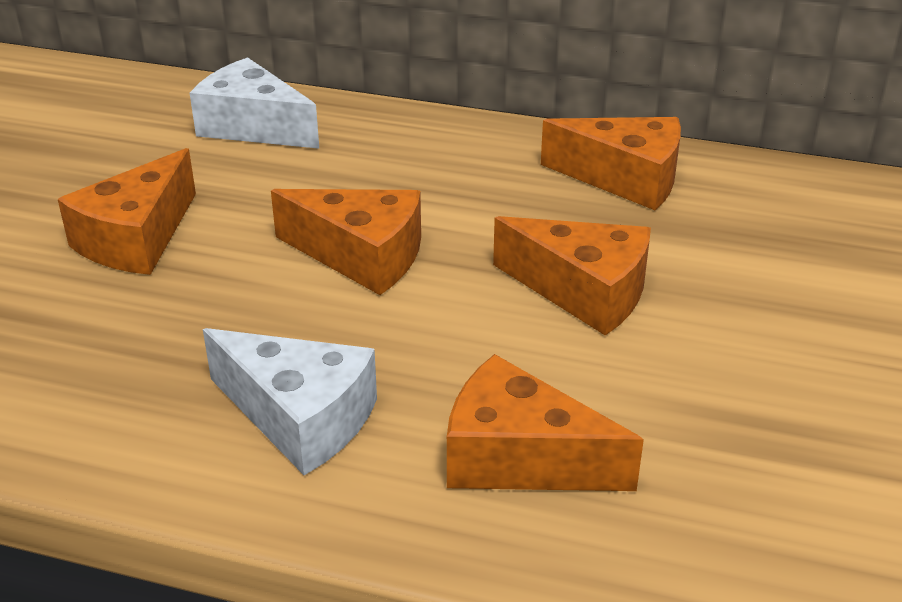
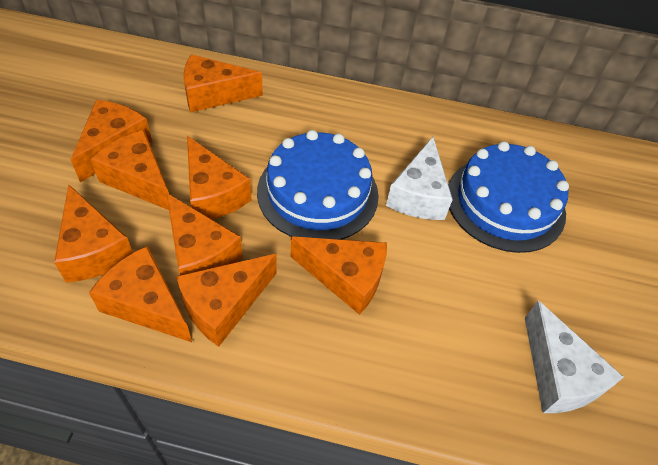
blue cake: 0 -> 2
orange cheese: 5 -> 9

